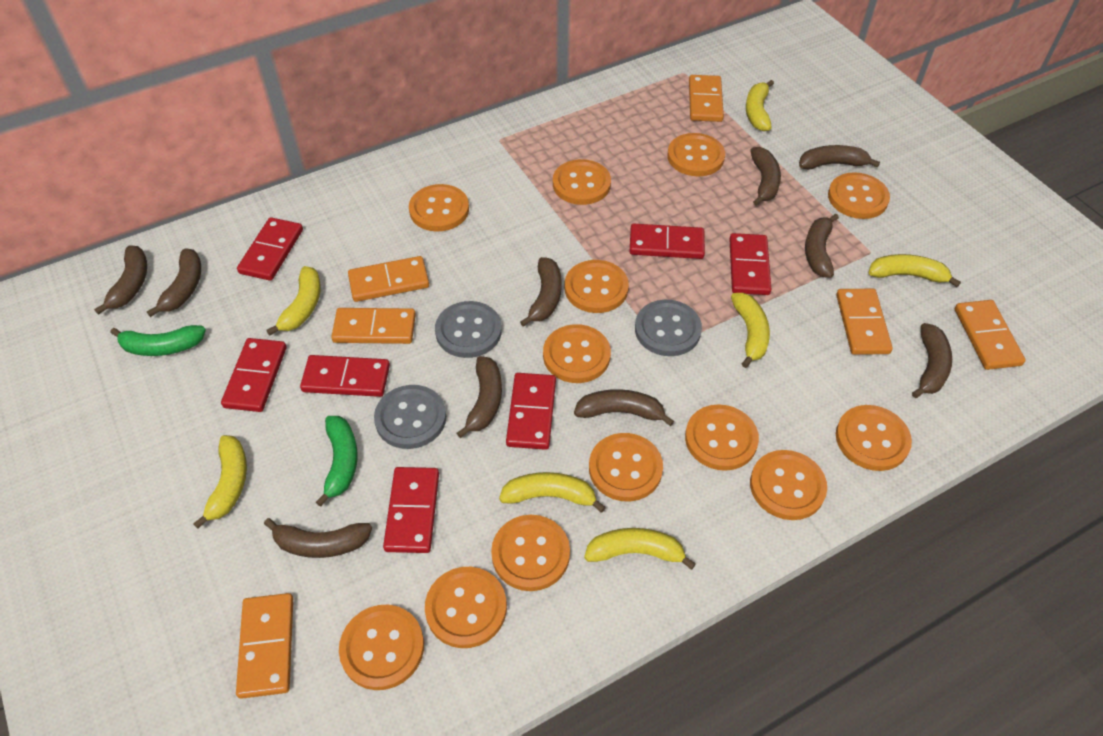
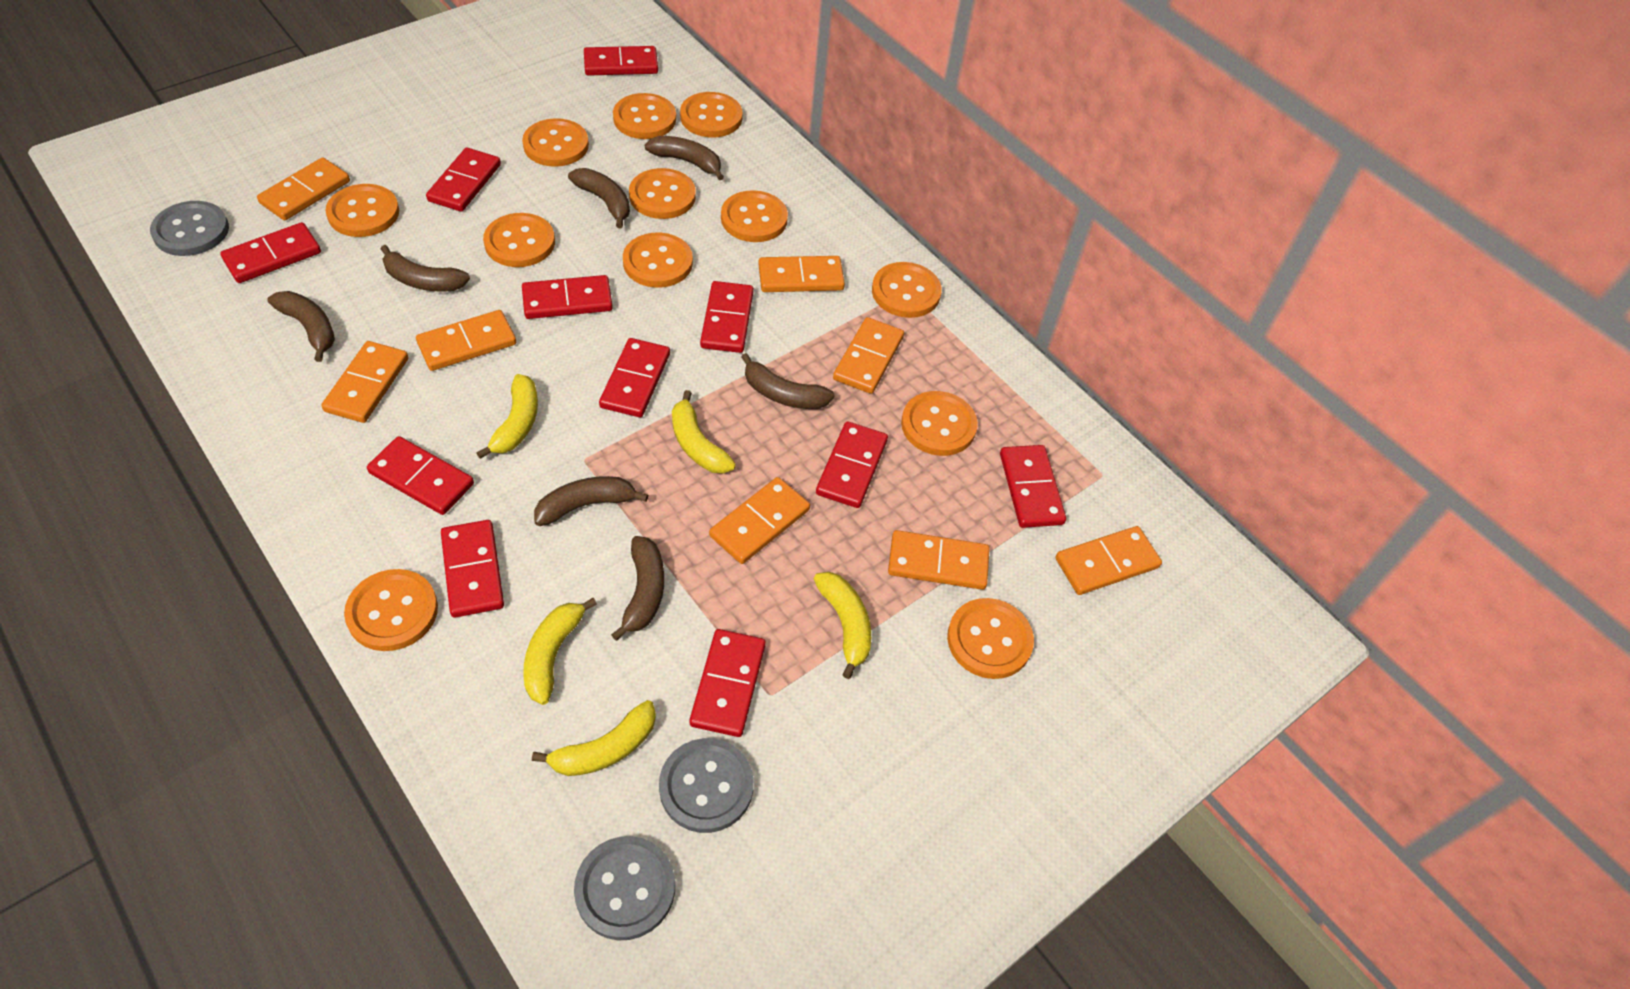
brown banana: 10 -> 7
green banana: 2 -> 0
orange button: 13 -> 12
orange domino: 6 -> 8
red domino: 7 -> 11
yellow banana: 7 -> 5

